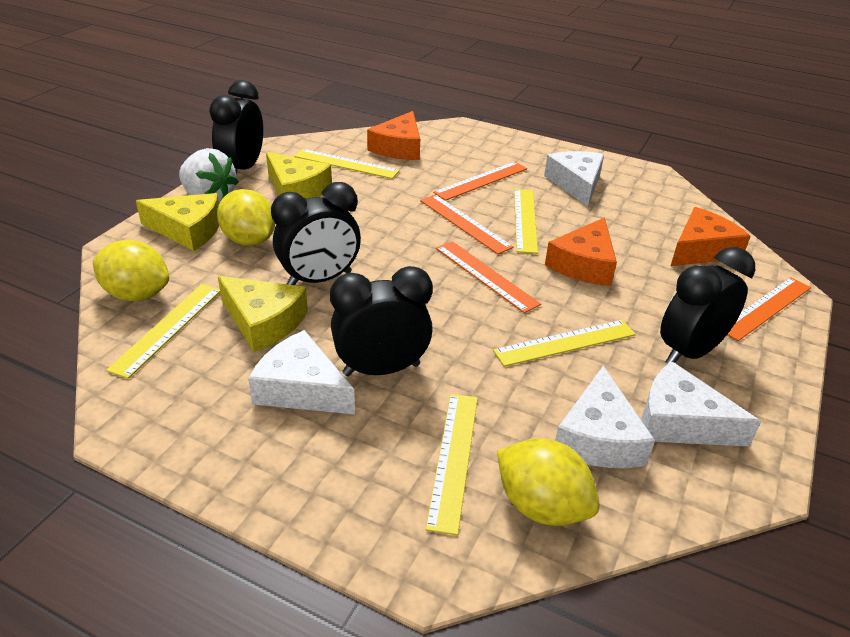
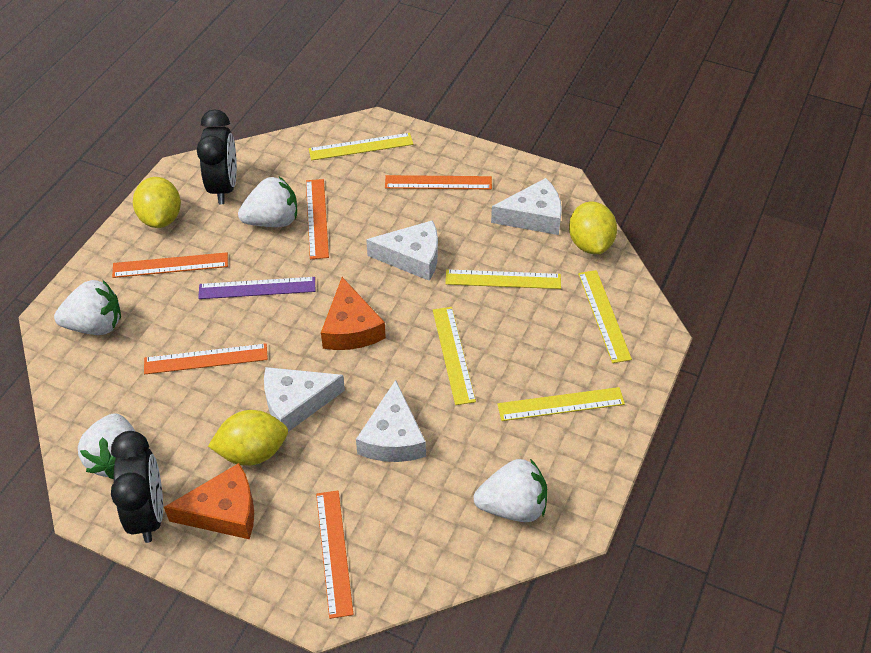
black clock: 4 -> 2
orange cheese: 3 -> 2
orange ruler: 4 -> 5
purple ruler: 0 -> 1
white strawberry: 1 -> 4
yellow cheese: 3 -> 0

